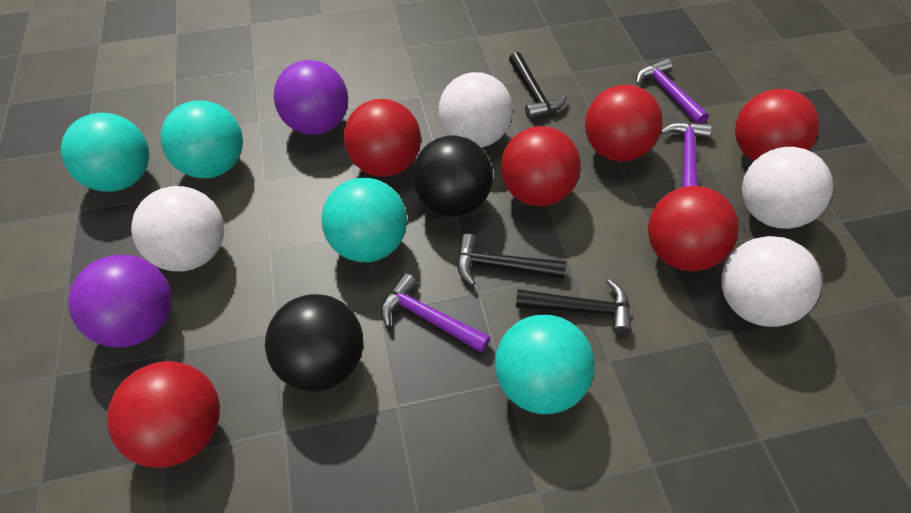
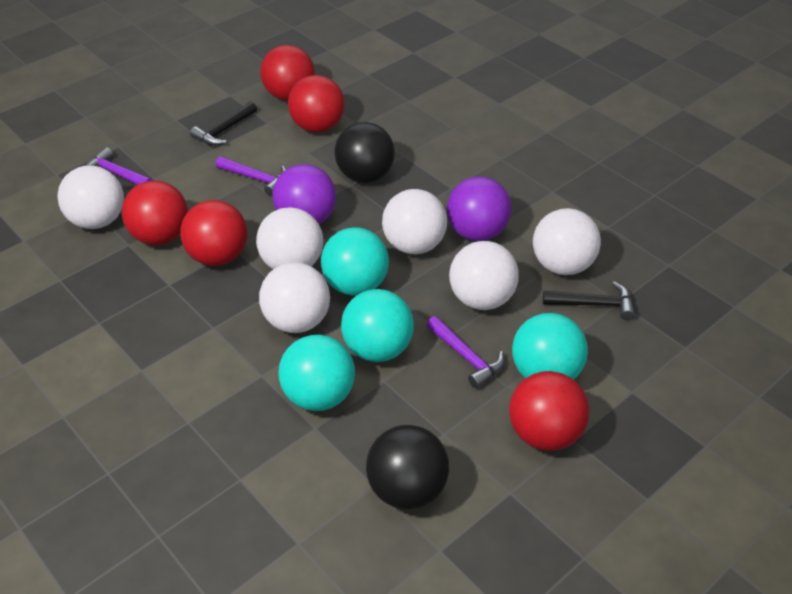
black hammer: 3 -> 2
red ball: 6 -> 5
white ball: 4 -> 6

